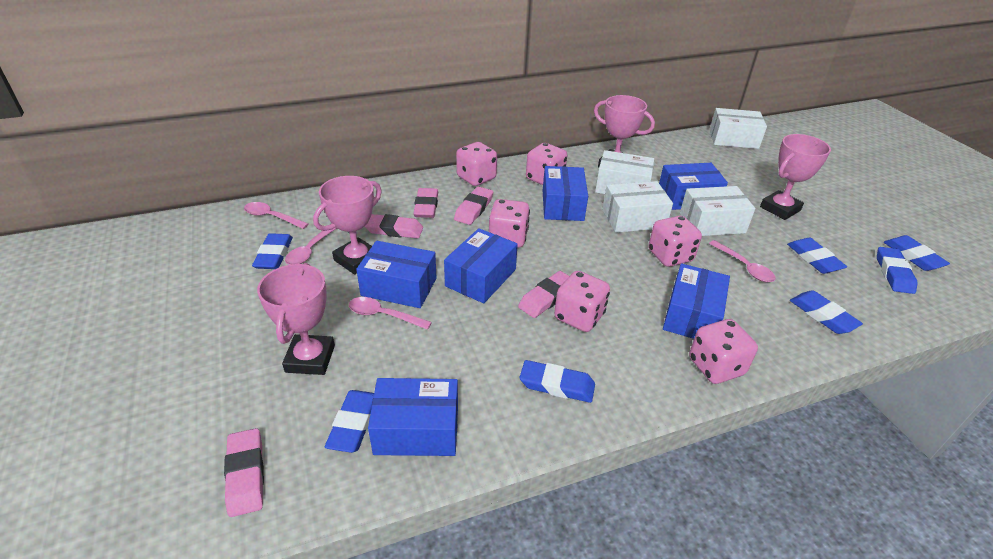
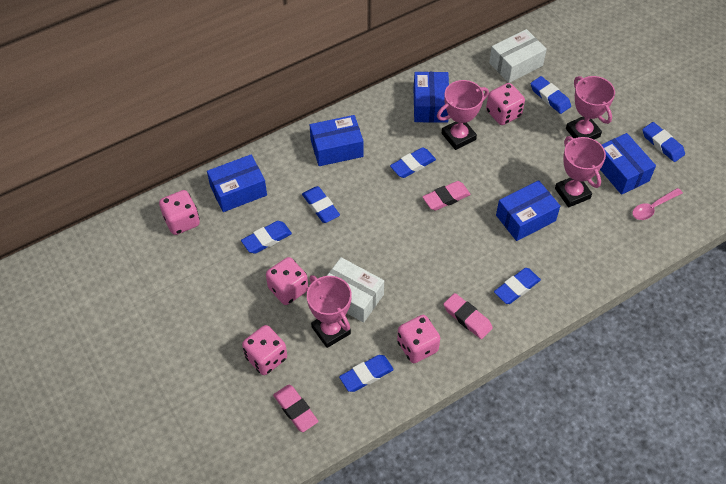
blue box: 6 -> 5
pink dice: 6 -> 5
pink eraser: 5 -> 3
pink spoon: 4 -> 1
white box: 4 -> 2

